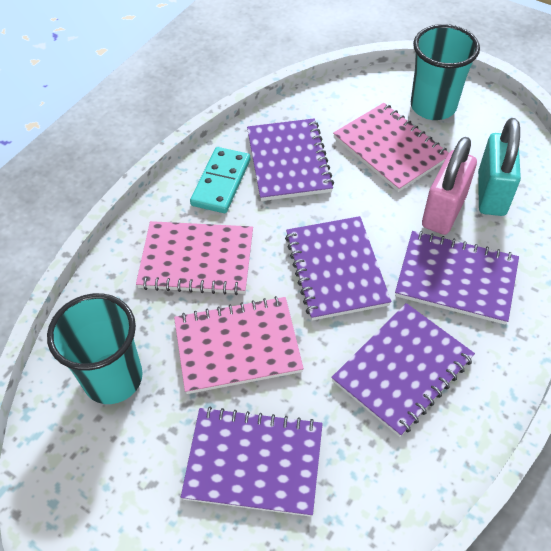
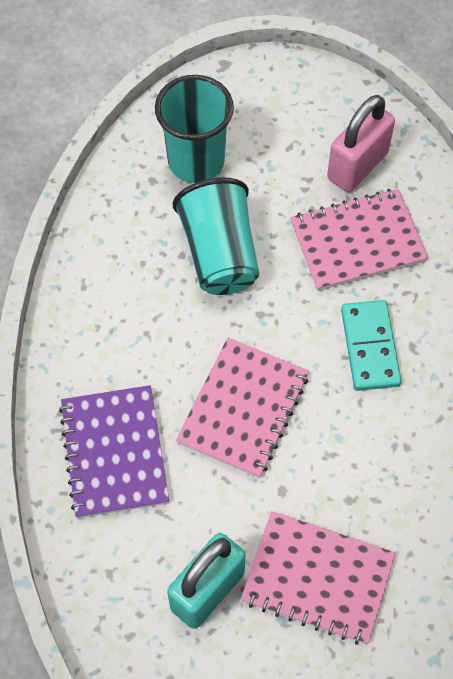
purple notebook: 5 -> 1

